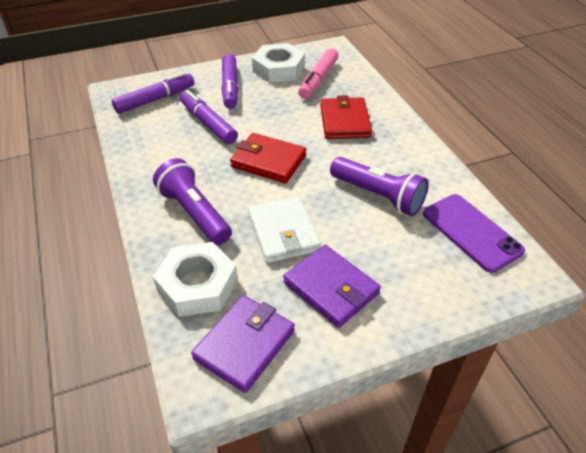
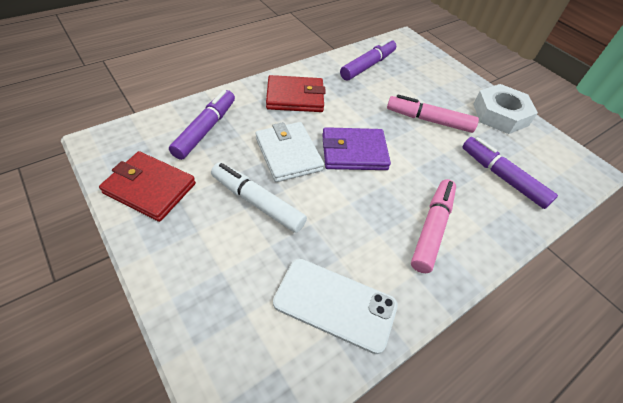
pink marker: 1 -> 2
purple flashlight: 2 -> 0
purple phone: 1 -> 0
purple wallet: 2 -> 1
white marker: 0 -> 1
white nut: 2 -> 1
white phone: 0 -> 1

